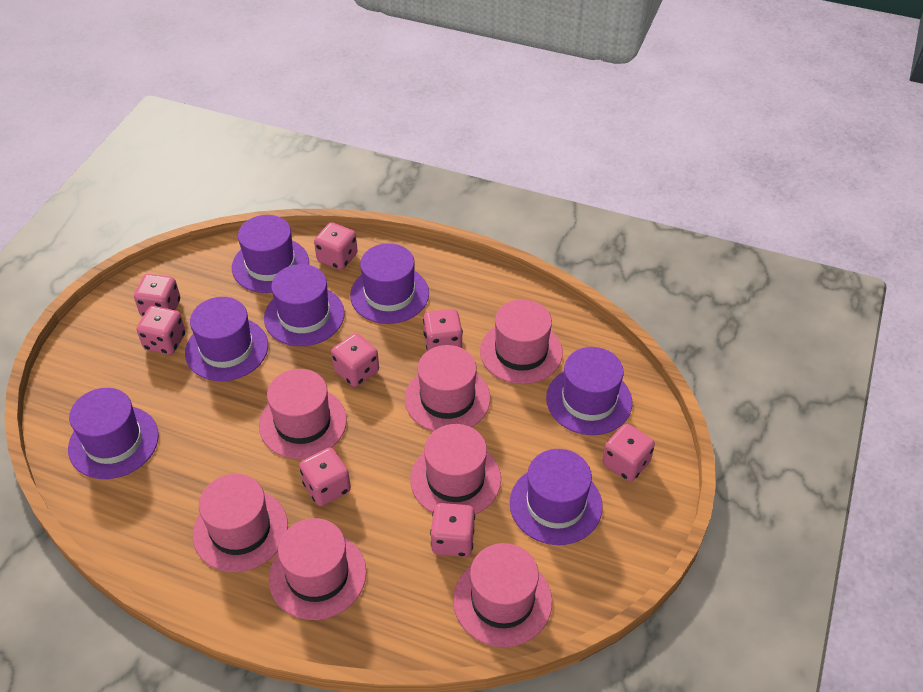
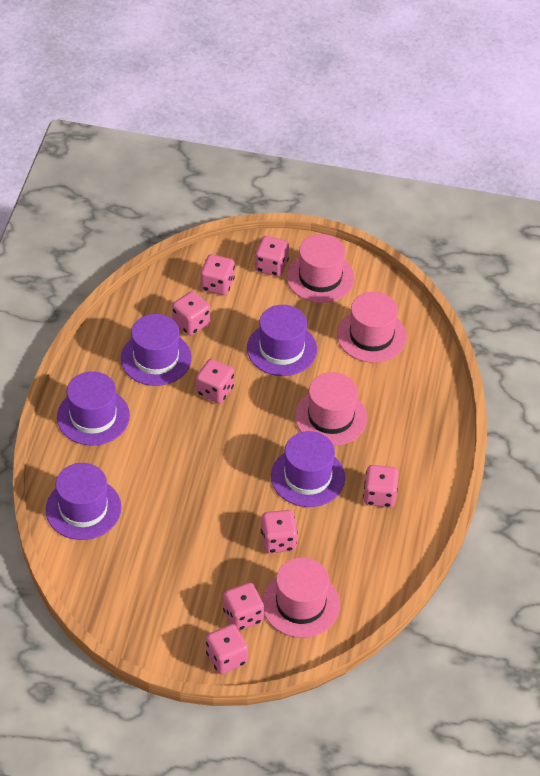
pink hat: 7 -> 4
purple hat: 7 -> 5

